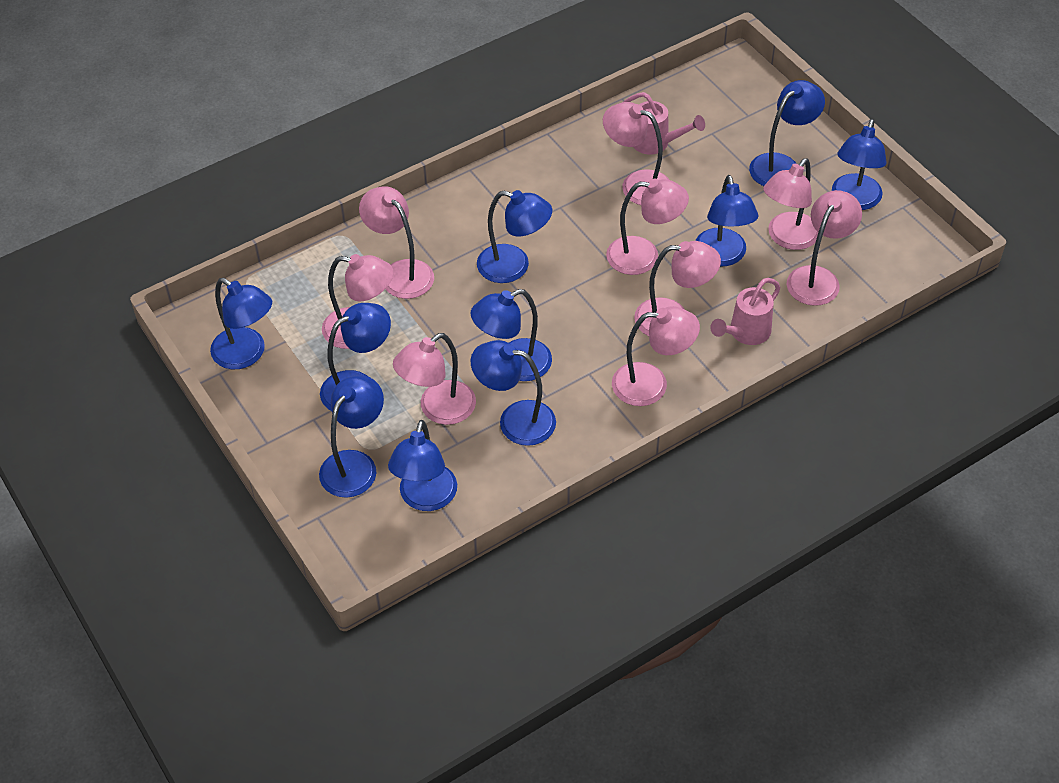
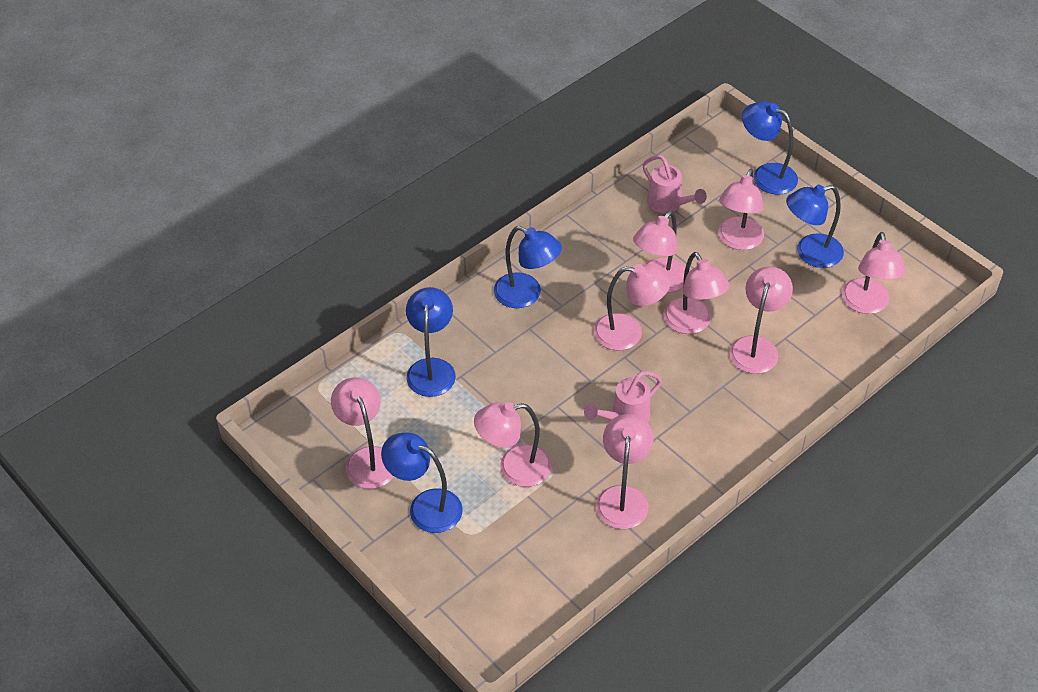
blue lamp: 10 -> 5

